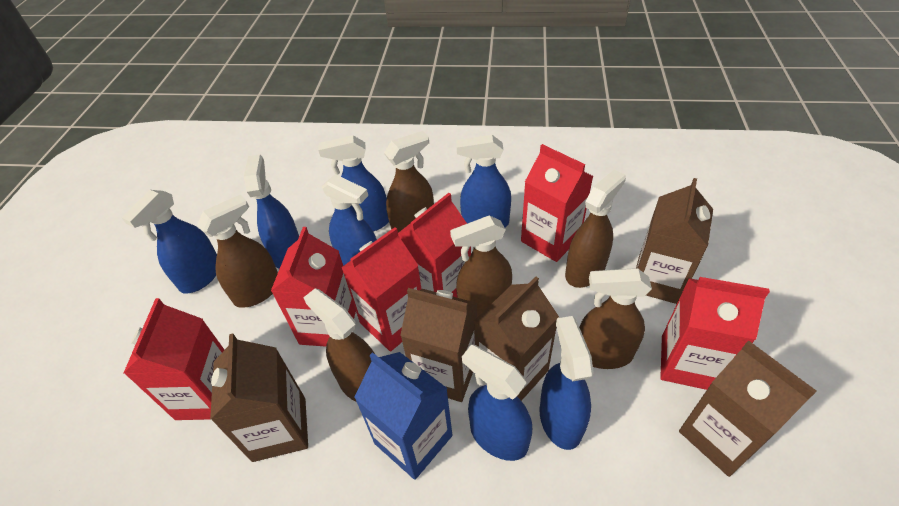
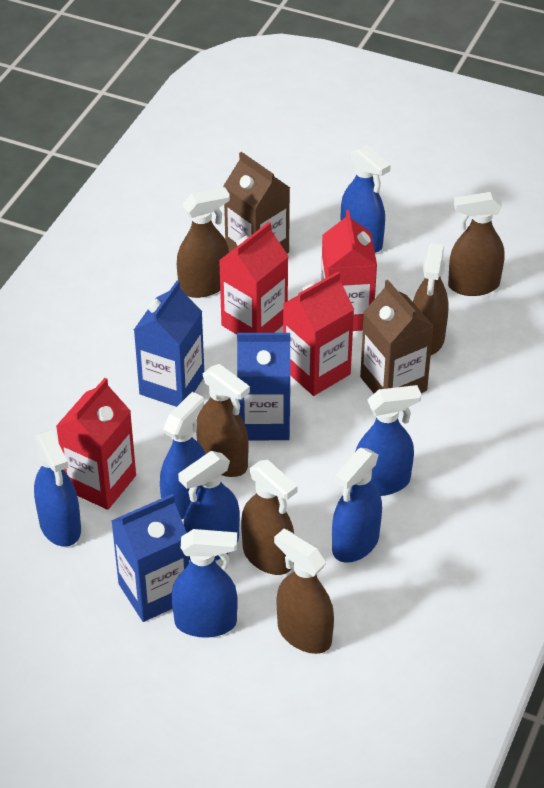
blue carton: 1 -> 3
brown carton: 5 -> 2
red carton: 6 -> 4

